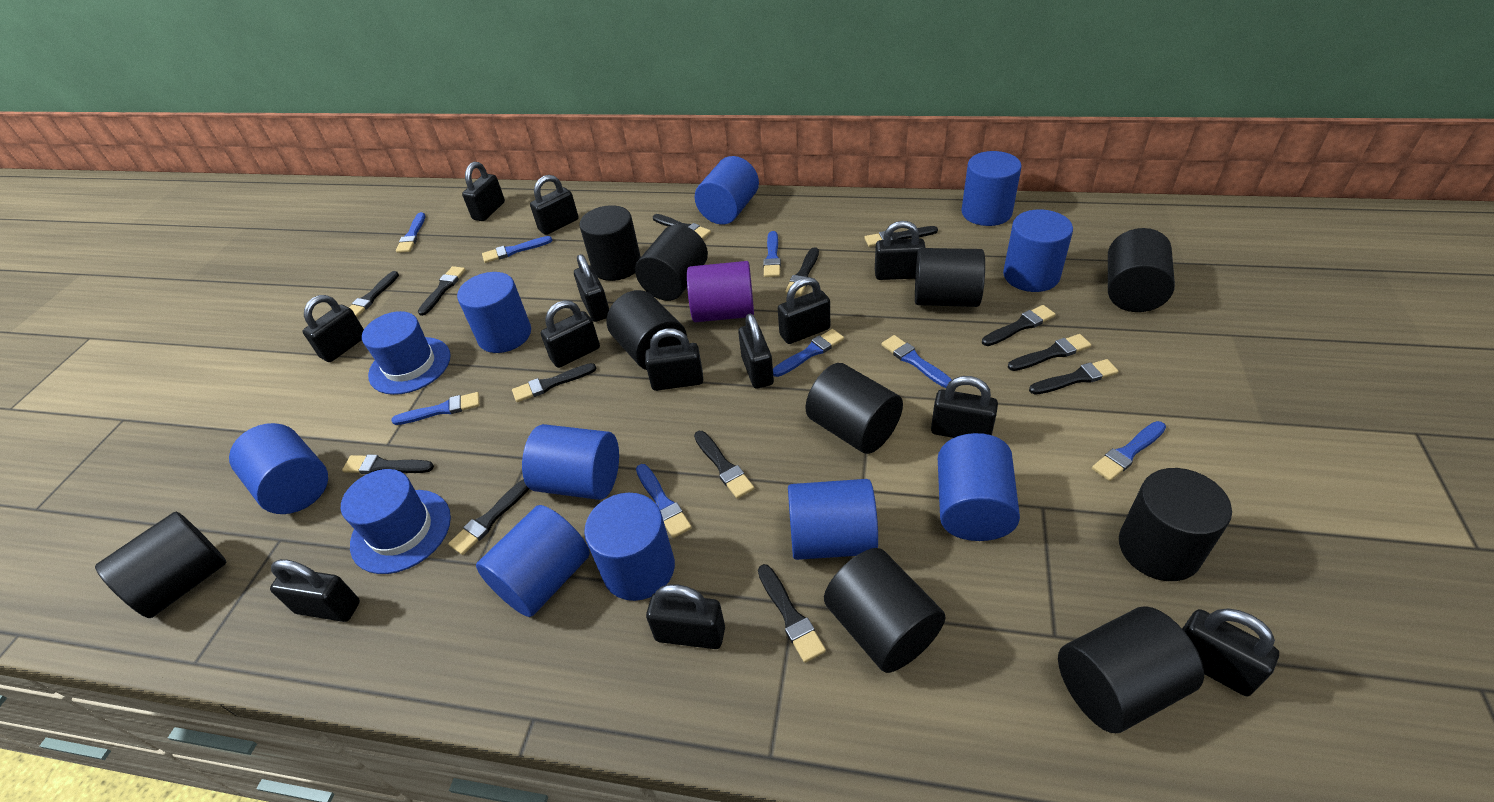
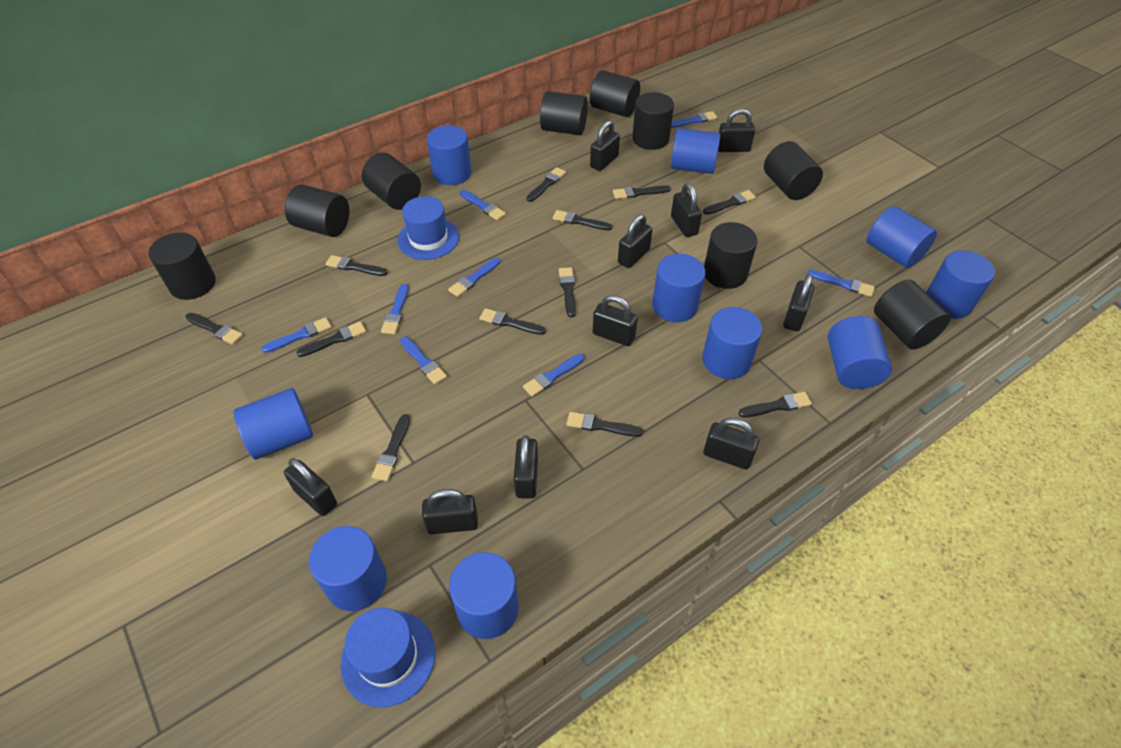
black brush: 13 -> 12
black cylinder: 10 -> 9
black padlock: 13 -> 10
purple cylinder: 1 -> 0

